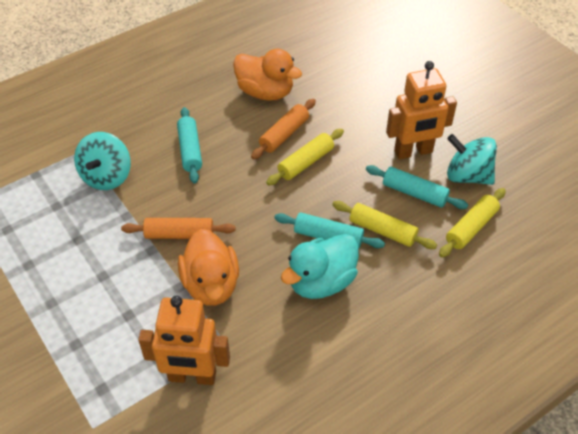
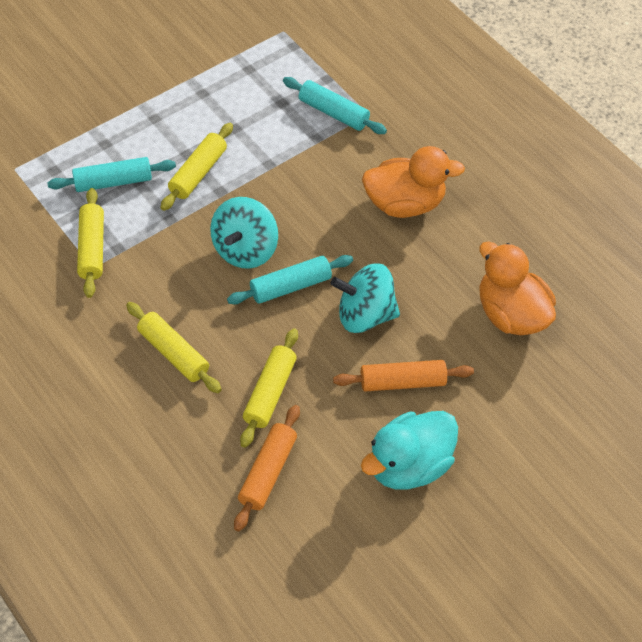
orange robot: 2 -> 0
yellow rolling pin: 3 -> 4

